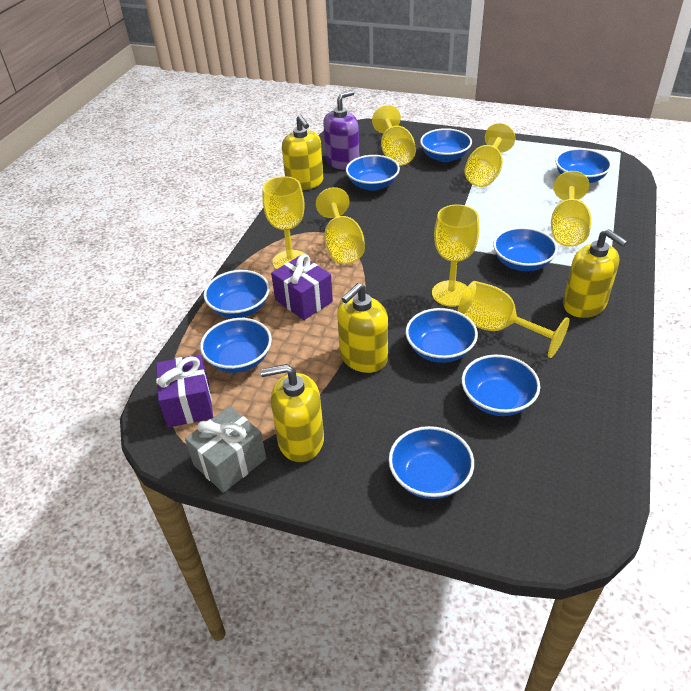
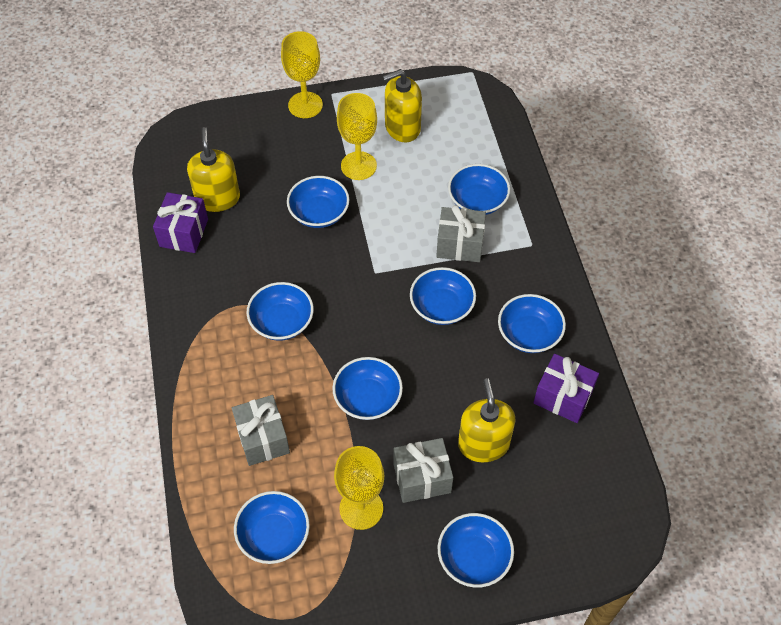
blue bowl: 9 -> 8
grey gift: 1 -> 3
purple soap dispenser: 1 -> 0
yellow goblet: 7 -> 3
yellow soap dispenser: 4 -> 3

